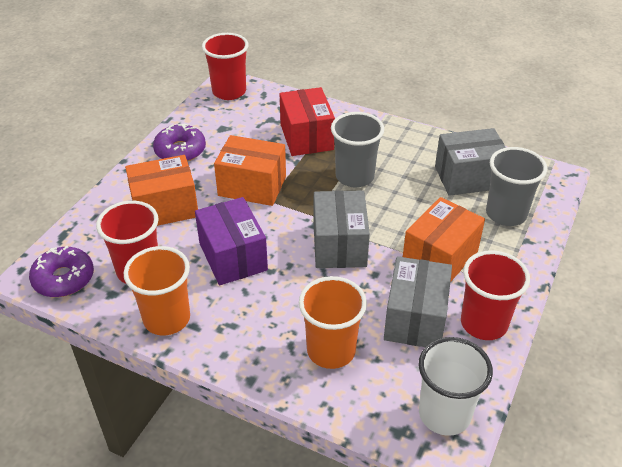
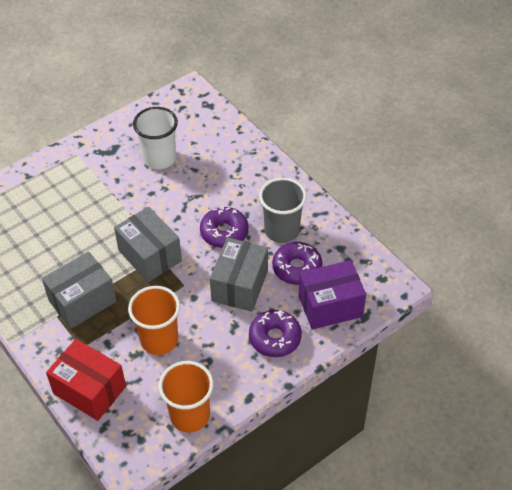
grey cup: 2 -> 1
orange box: 3 -> 0
purple donut: 2 -> 3
red cup: 3 -> 0

